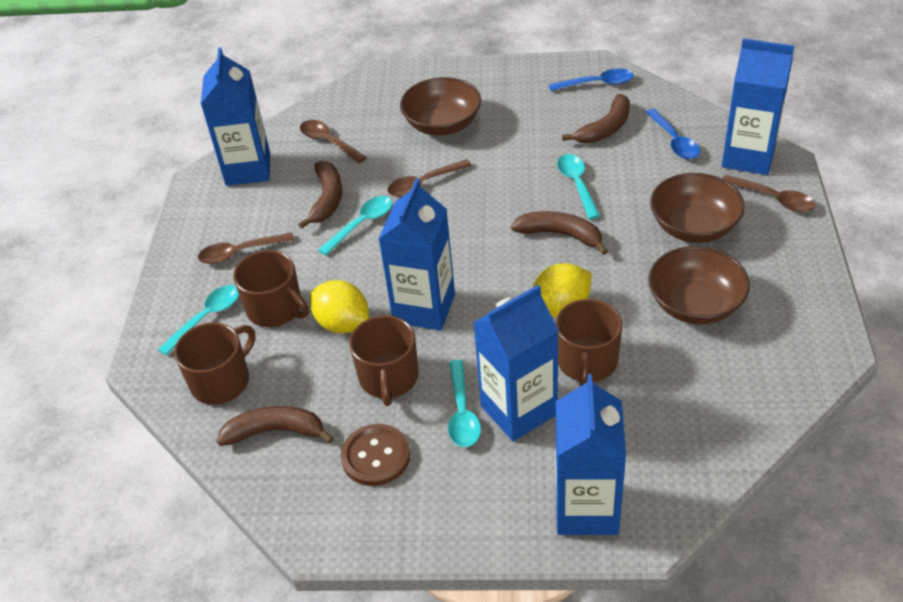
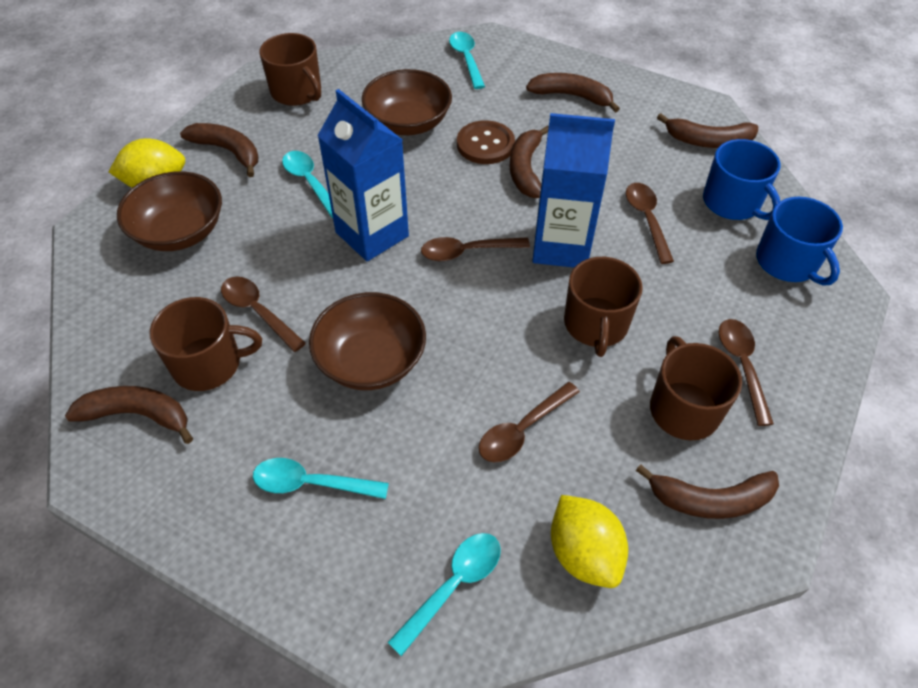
blue carton: 5 -> 2
blue mug: 0 -> 2
blue spoon: 2 -> 0
brown banana: 4 -> 6
brown spoon: 4 -> 5

